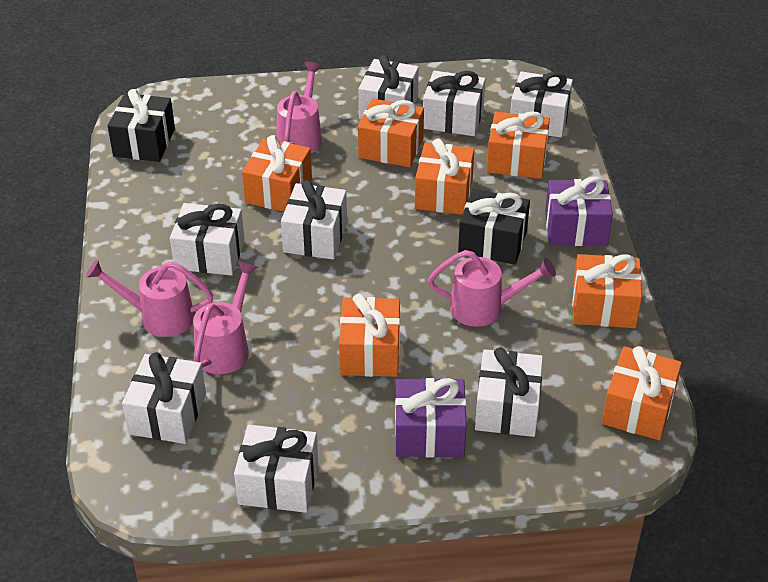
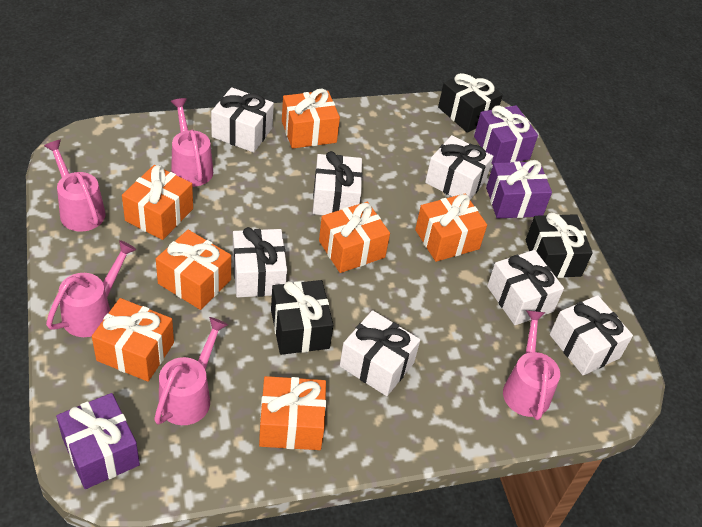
black gift: 2 -> 3
pink watering can: 4 -> 5
purple gift: 2 -> 3
white gift: 8 -> 7

